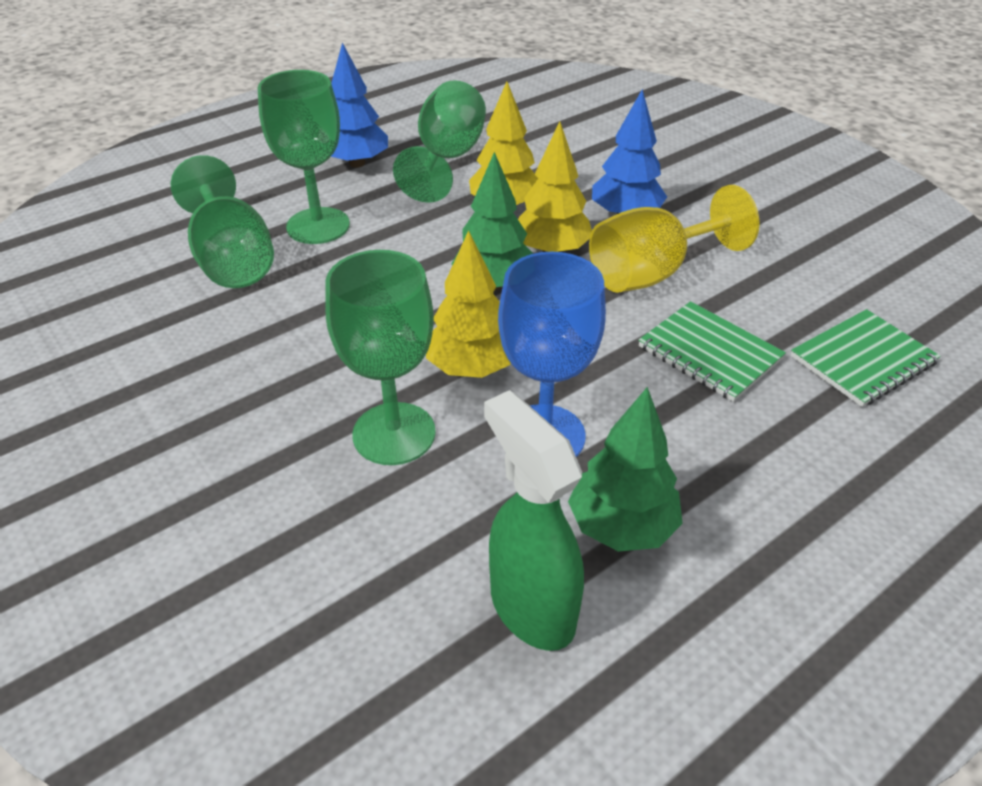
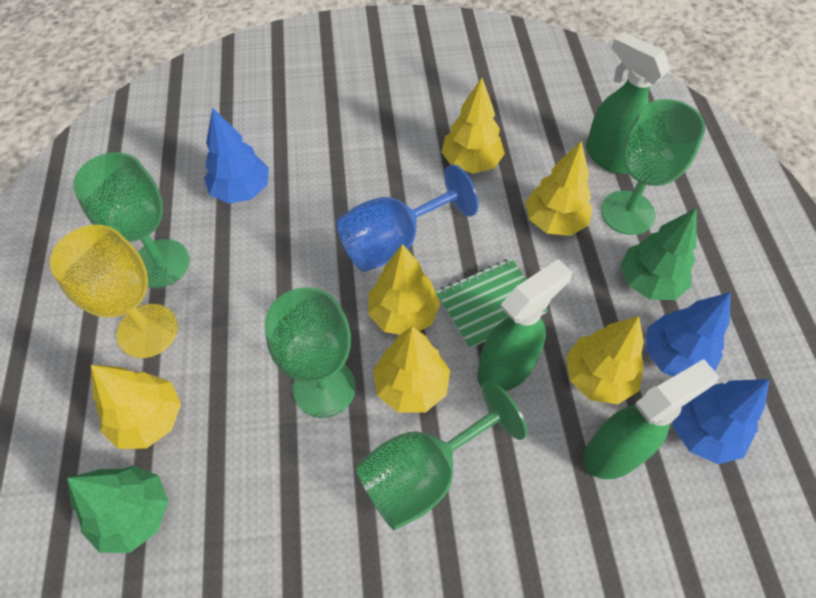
blue tree: 2 -> 3
green notebook: 2 -> 1
green spray bottle: 1 -> 3
yellow tree: 3 -> 6

